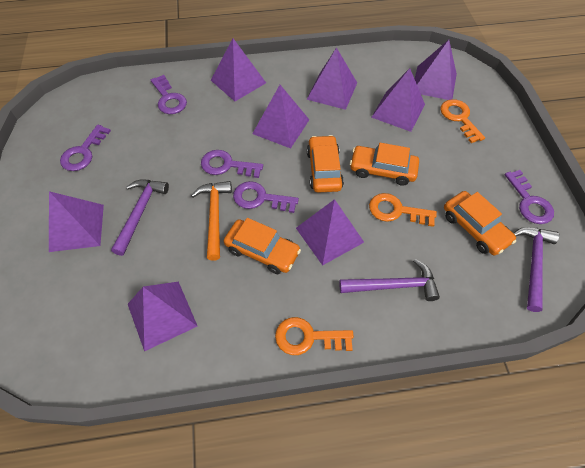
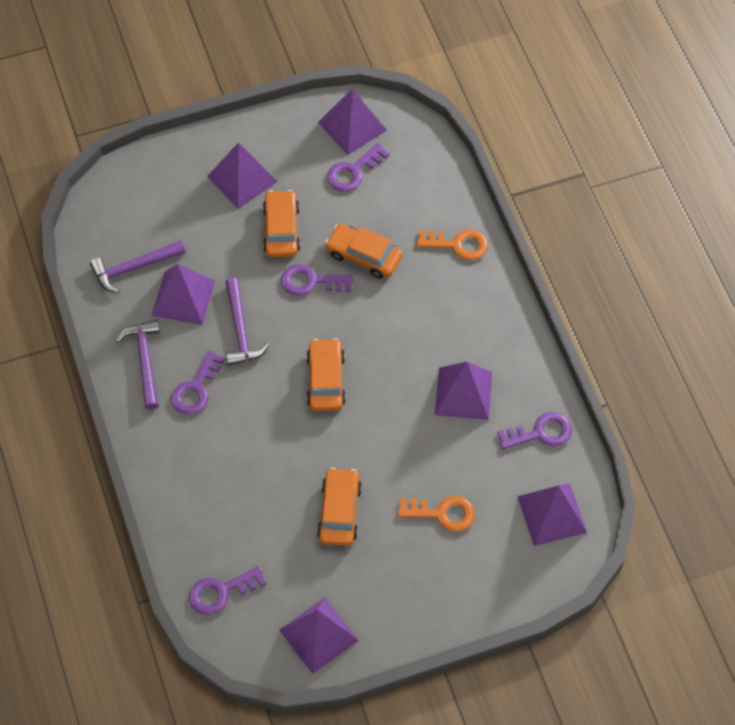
orange hammer: 1 -> 0
orange key: 3 -> 2
purple pyramid: 8 -> 6

